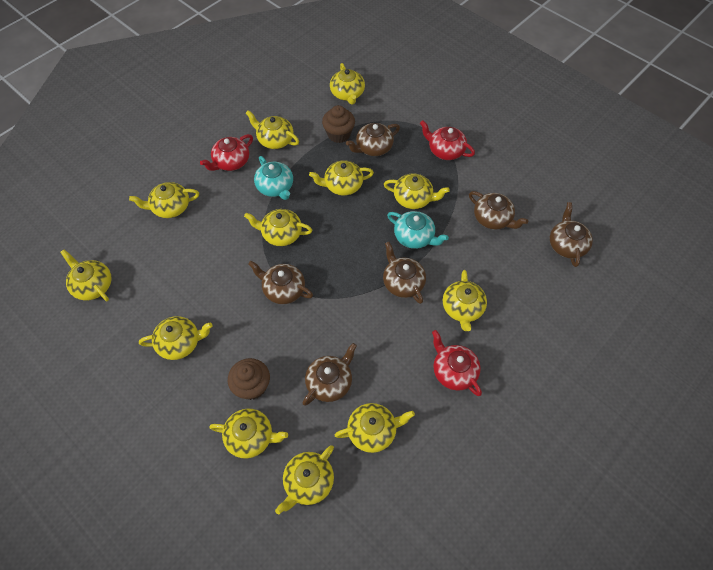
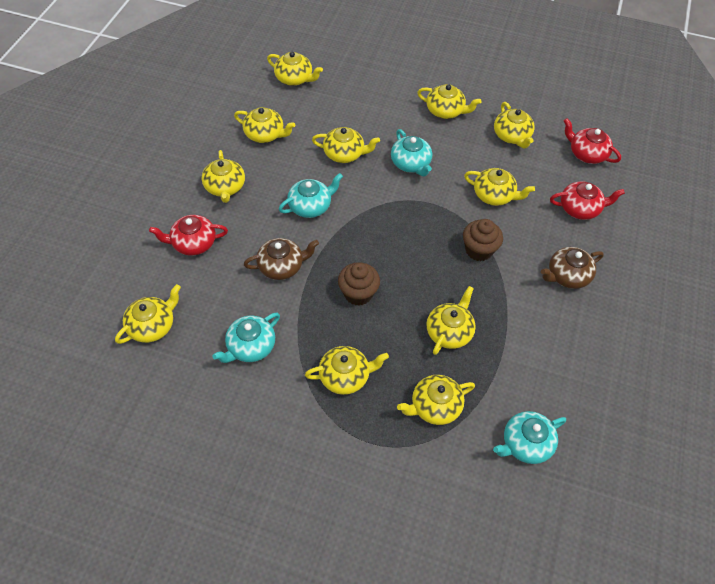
brown teapot: 6 -> 2
turquoise teapot: 2 -> 4
yellow teapot: 12 -> 11

